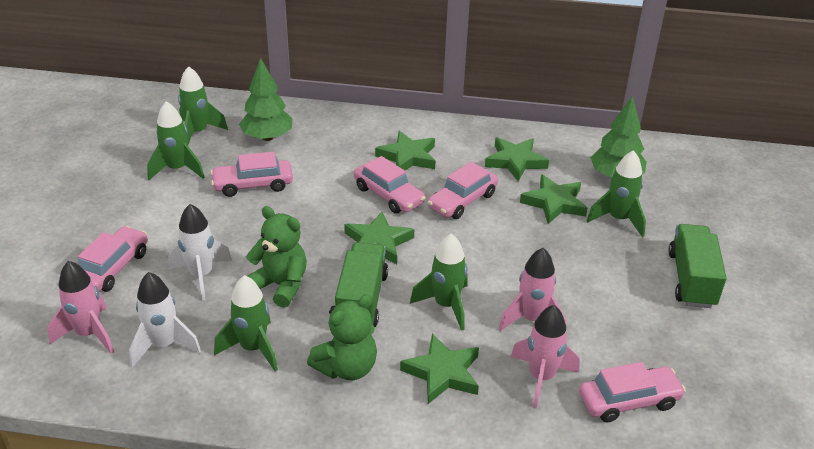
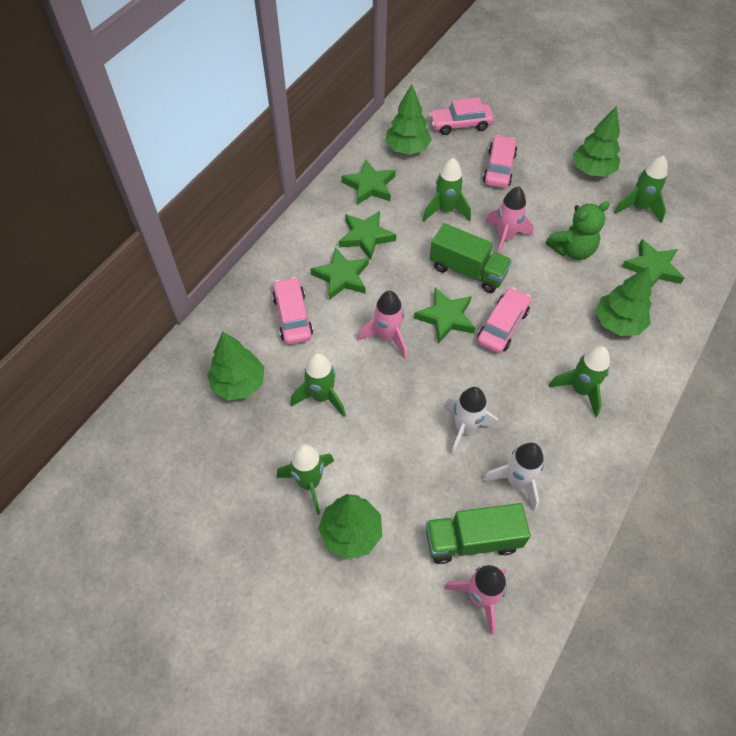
green teddy bear: 2 -> 1
green tree: 2 -> 5
pink car: 5 -> 4

